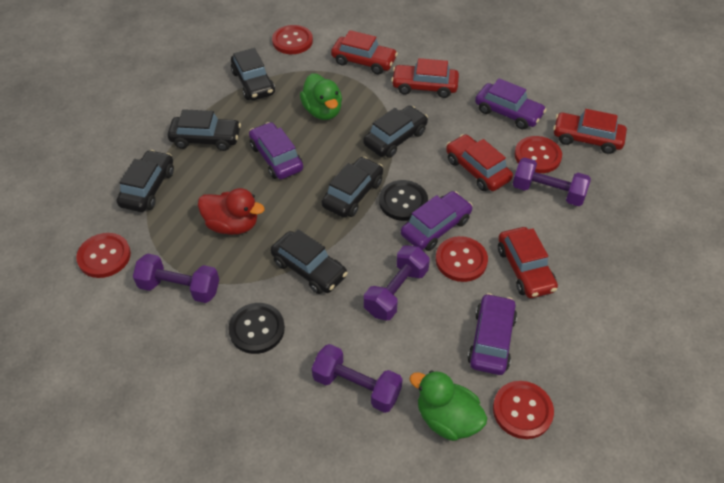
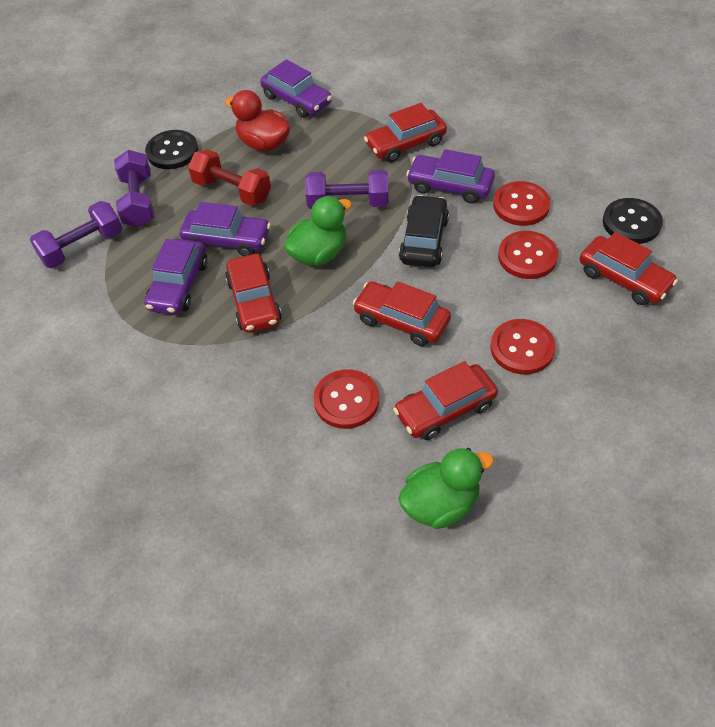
black car: 6 -> 1
purple dumbbell: 4 -> 3
red button: 5 -> 4
red dumbbell: 0 -> 1

